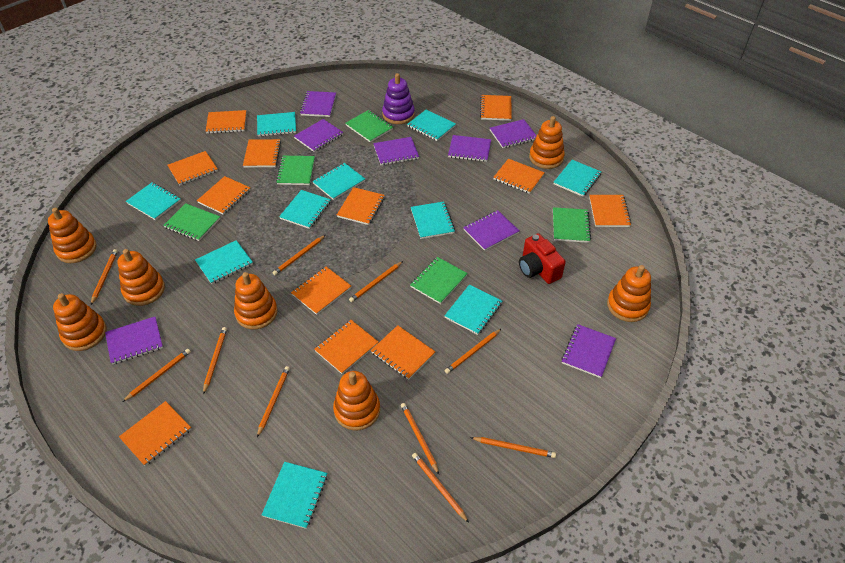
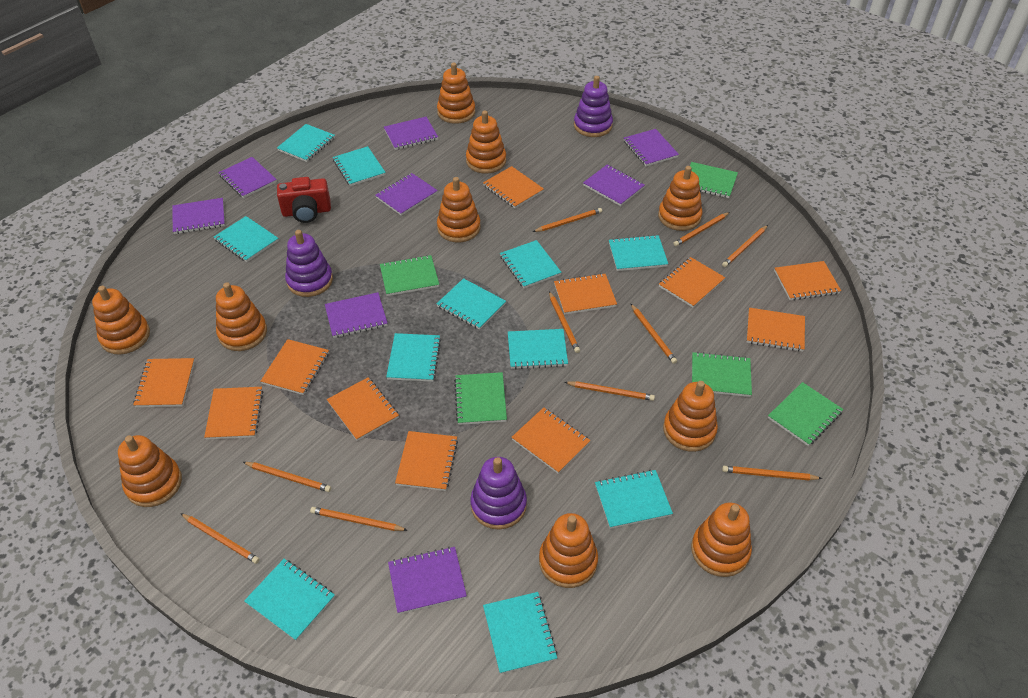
orange notebook: 12 -> 11
orange stacking toy: 7 -> 10
purple stacking toy: 1 -> 3
turquoise notebook: 10 -> 11

